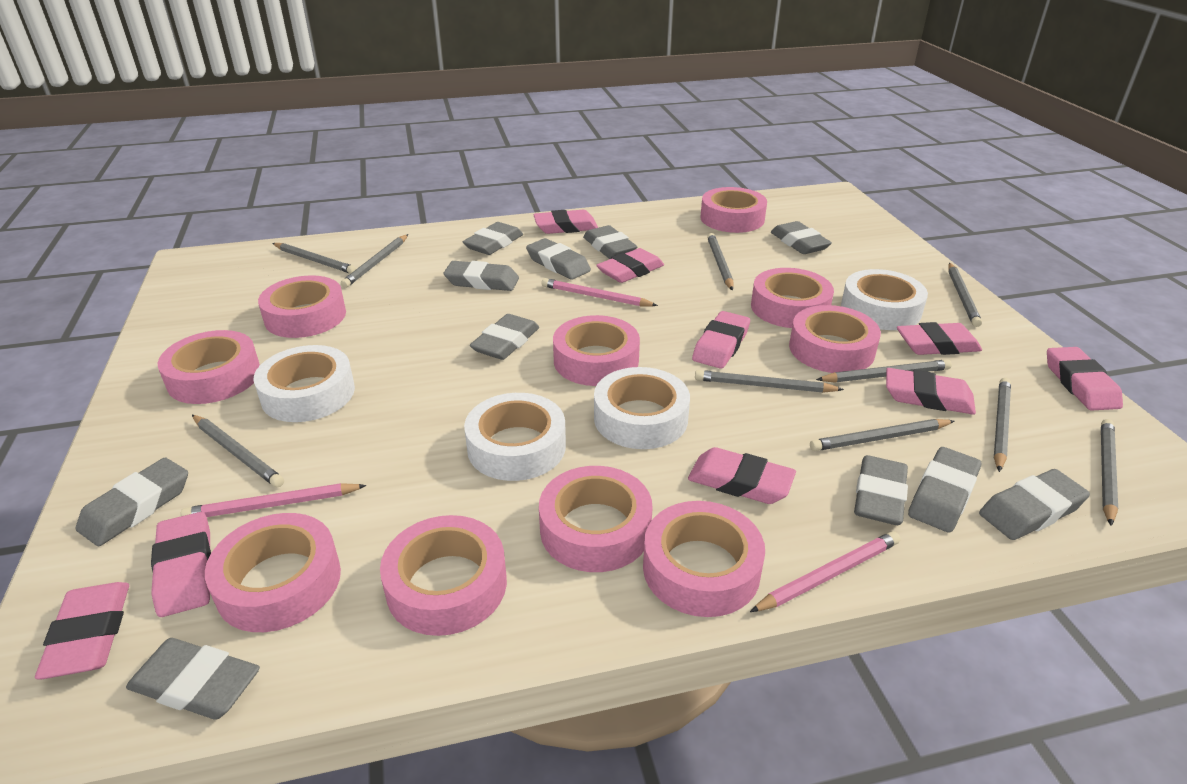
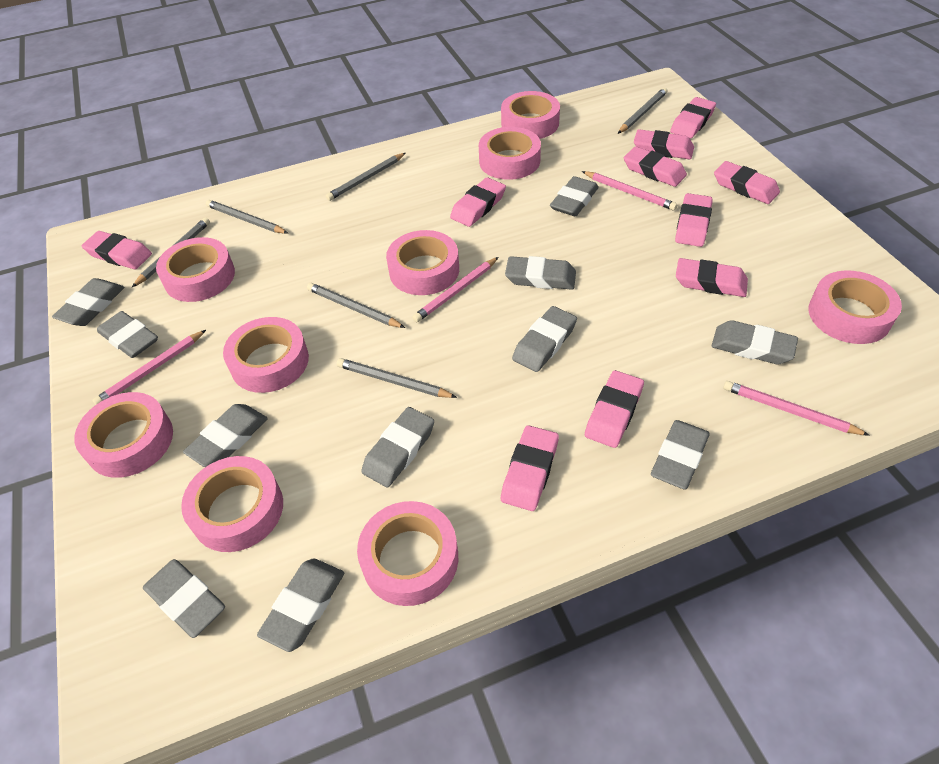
grey pencil: 10 -> 6
pink eraser: 9 -> 10
pink pencil: 3 -> 4
pink tape: 10 -> 9
white tape: 4 -> 0

